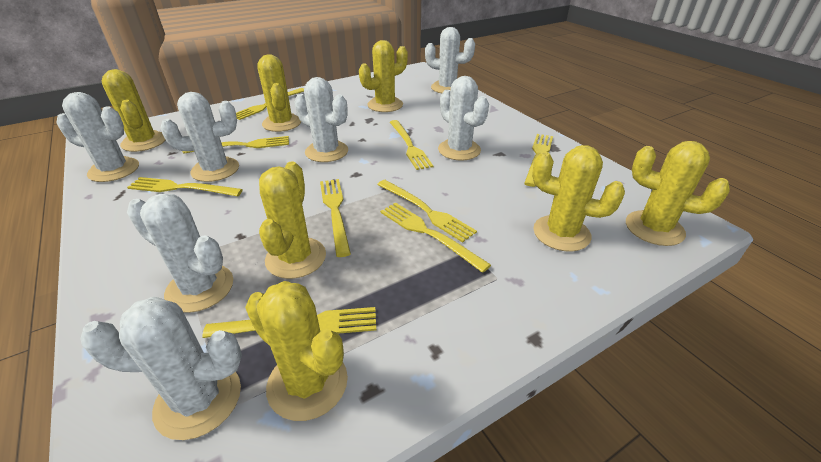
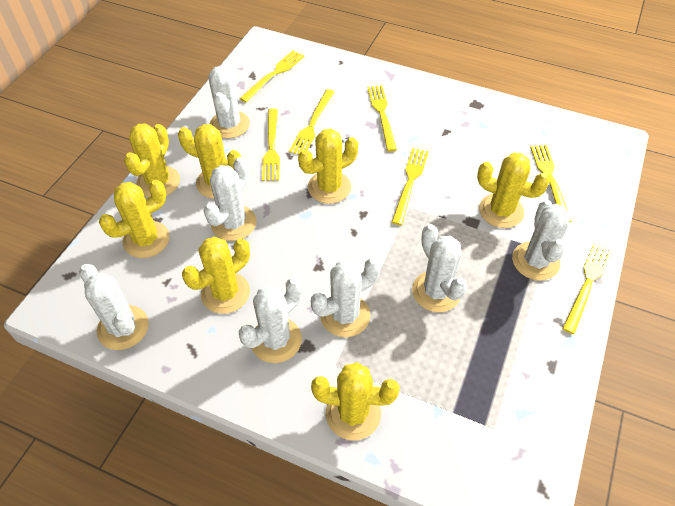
yellow fork: 9 -> 7

